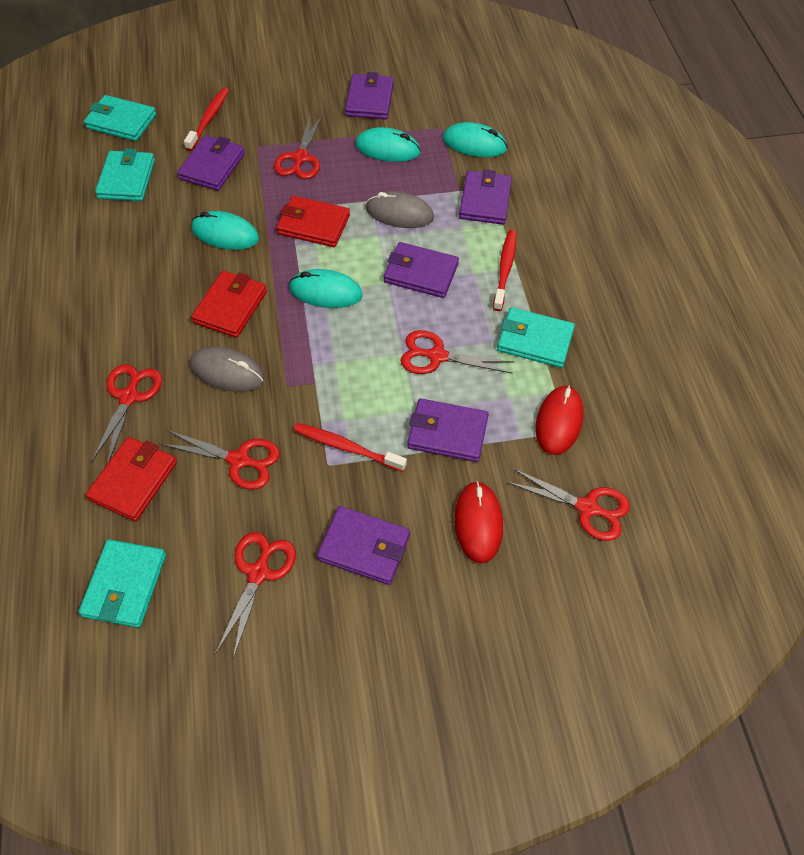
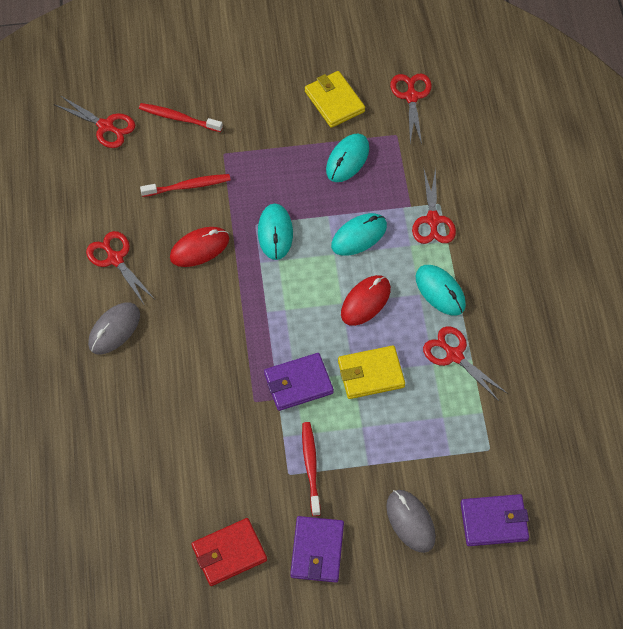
purple wallet: 6 -> 3
red scissors: 6 -> 5
red wallet: 3 -> 1
turquoise wallet: 4 -> 0
yellow wallet: 0 -> 2

